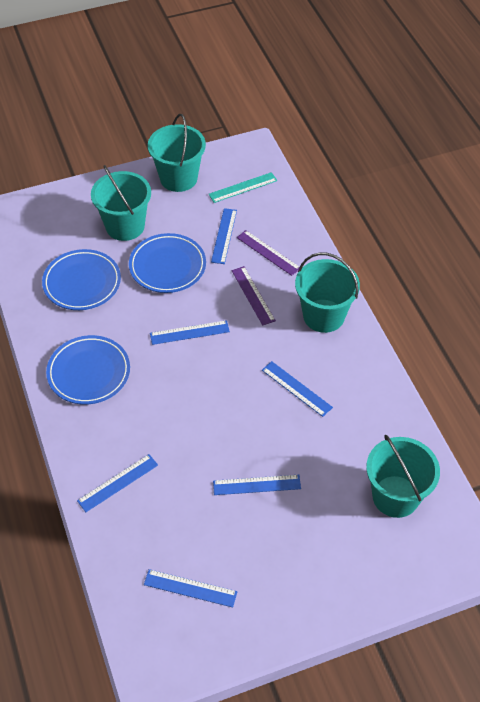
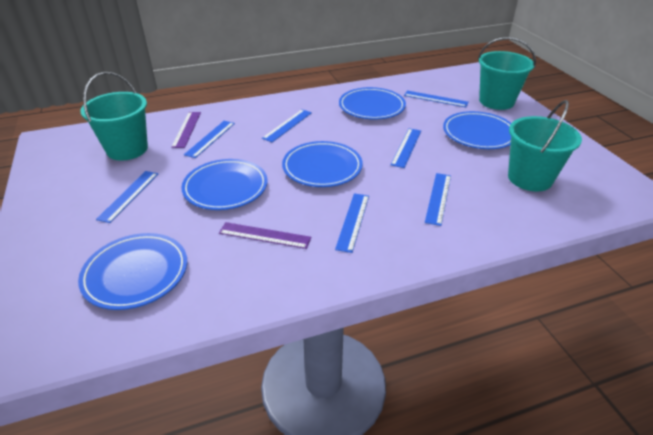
blue plate: 3 -> 5
blue ruler: 6 -> 7
turquoise bucket: 4 -> 3
turquoise ruler: 1 -> 0

